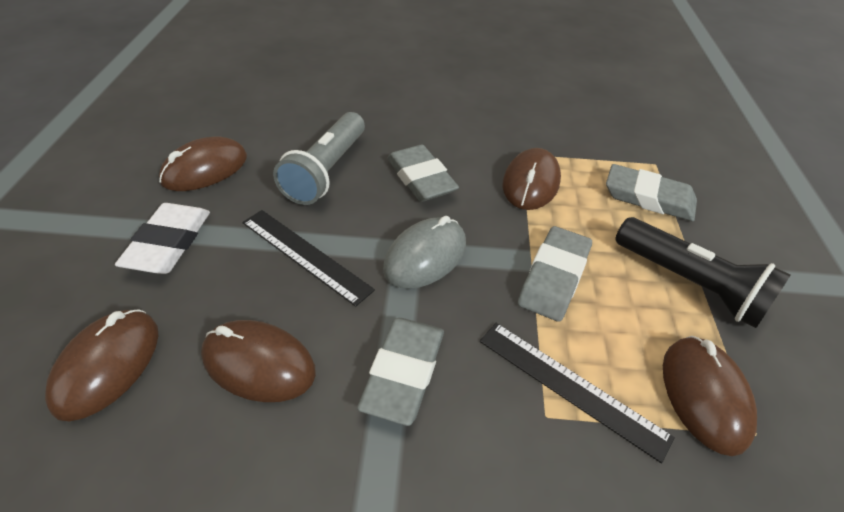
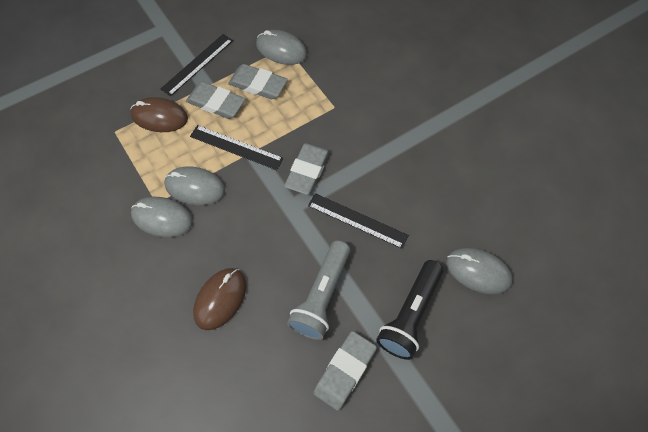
black ruler: 2 -> 3
brown mouse: 5 -> 2
grey mouse: 1 -> 4
white eraser: 1 -> 0

